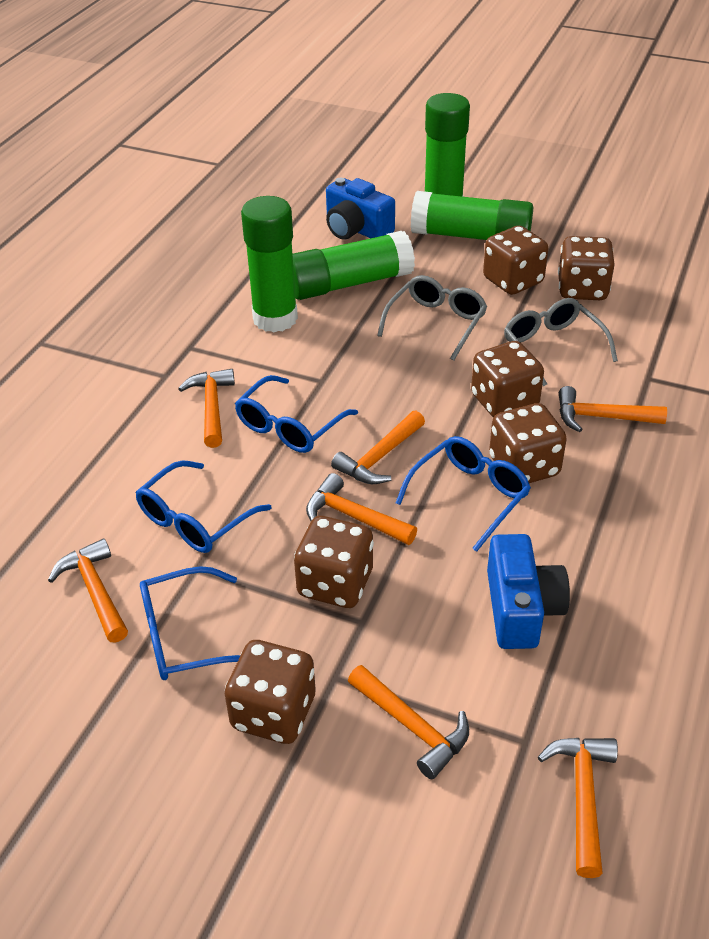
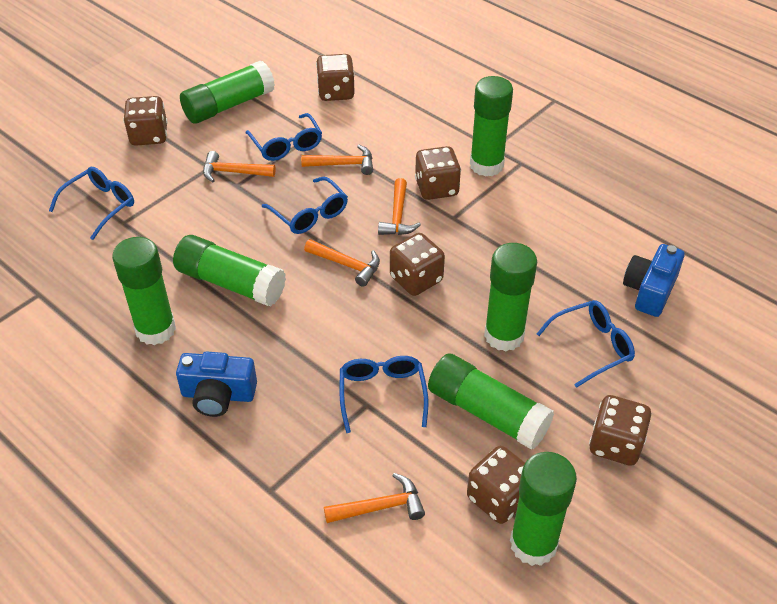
blue glasses: 4 -> 5
green glue stick: 4 -> 7
grey glasses: 2 -> 0
orange hammer: 7 -> 5

